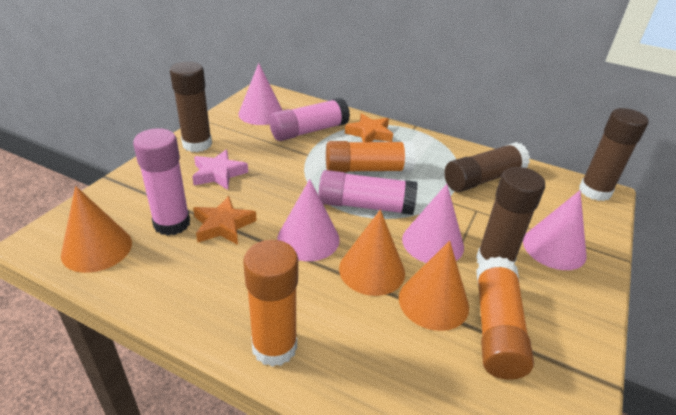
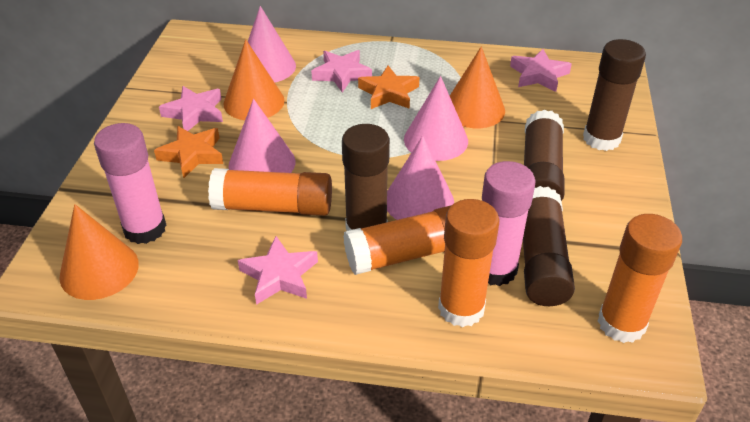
orange glue stick: 3 -> 4
pink glue stick: 3 -> 2
pink star: 1 -> 4

